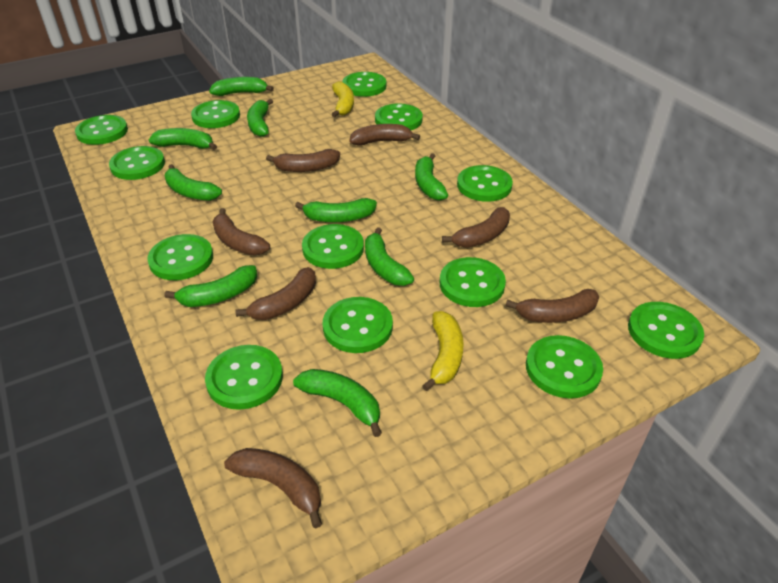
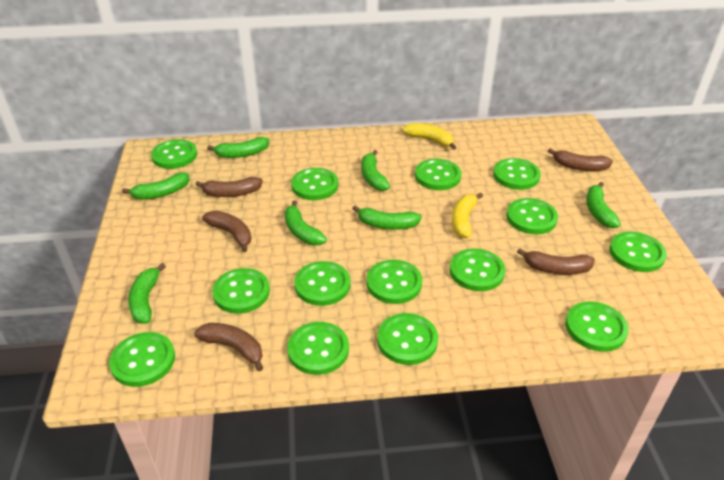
brown banana: 7 -> 5
green banana: 9 -> 7
green button: 13 -> 14

